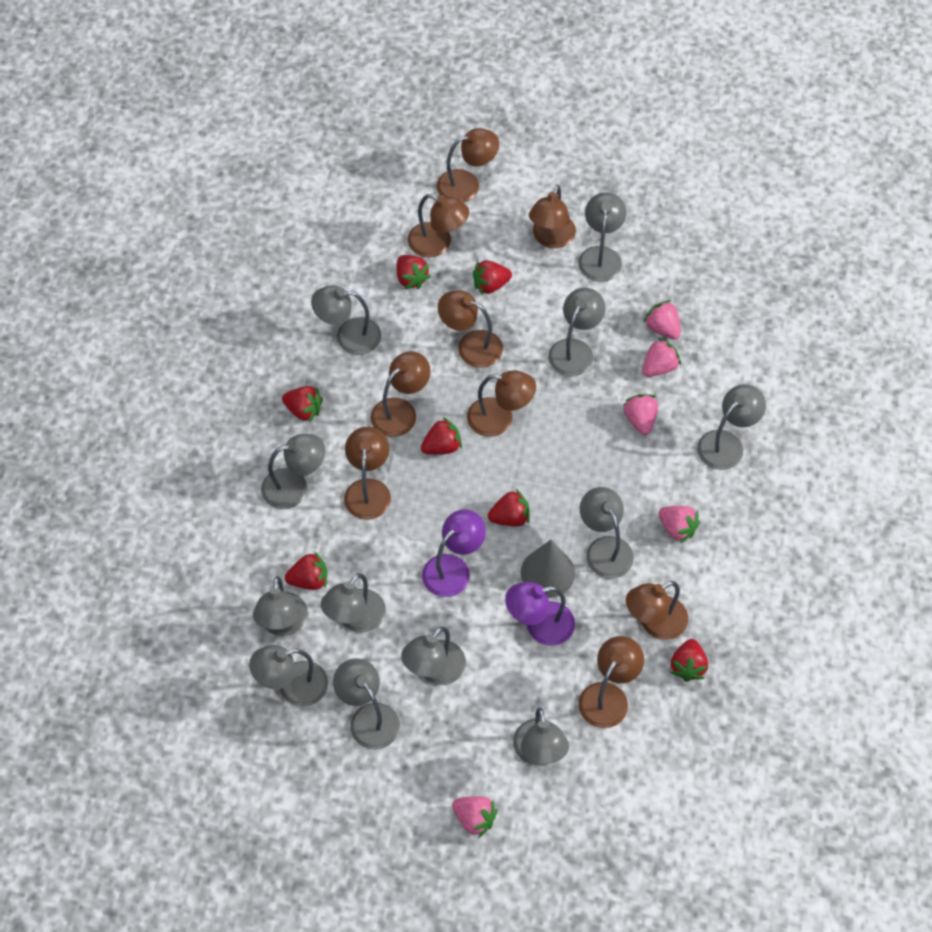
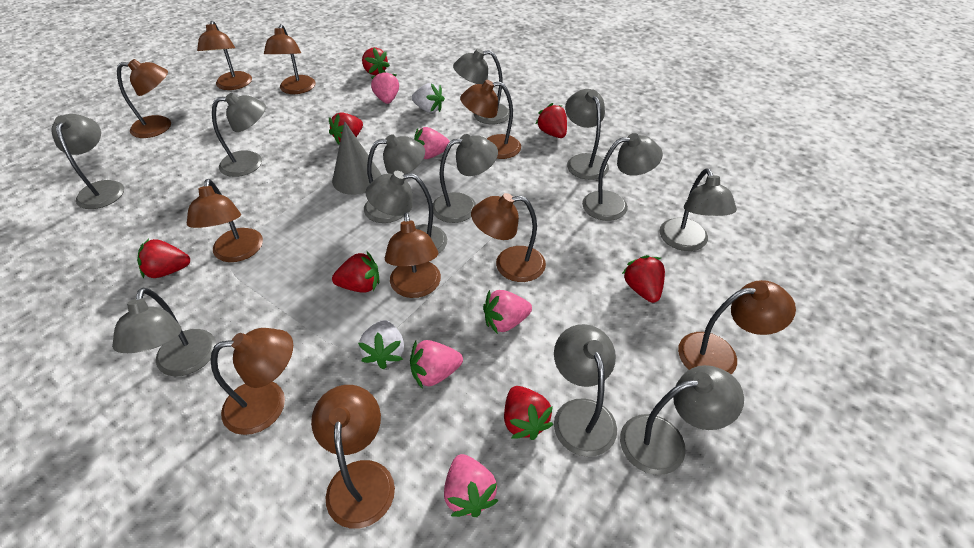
brown lamp: 9 -> 10
purple lamp: 2 -> 0
white strawberry: 0 -> 2

